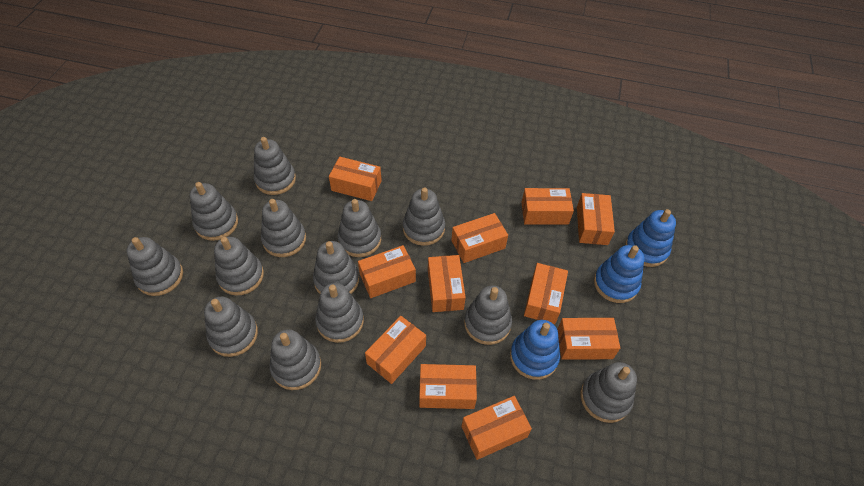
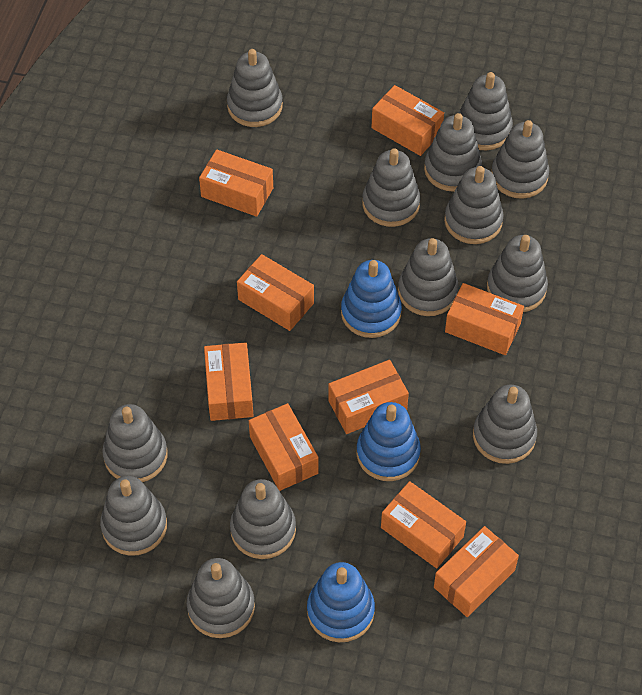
orange box: 11 -> 9

